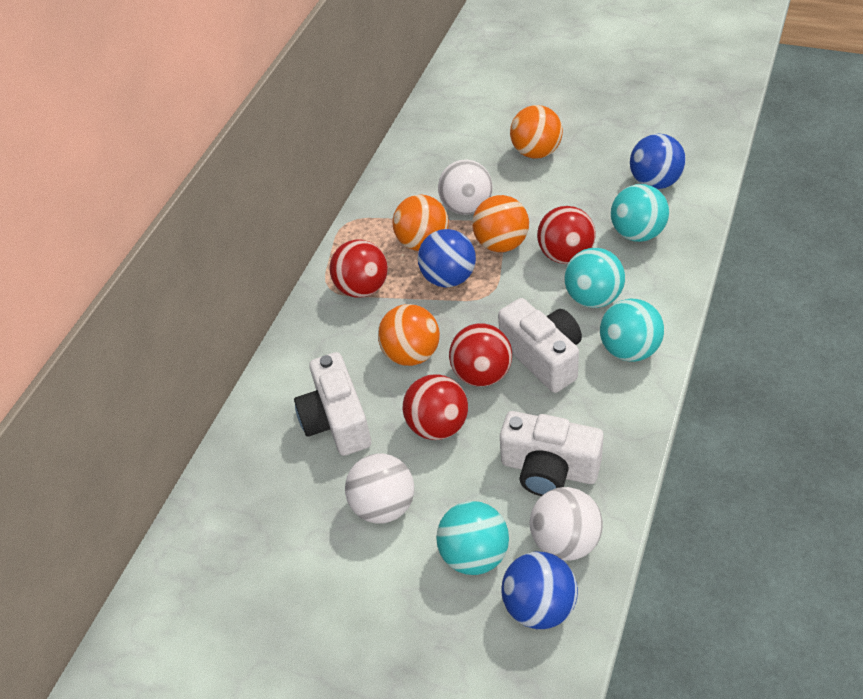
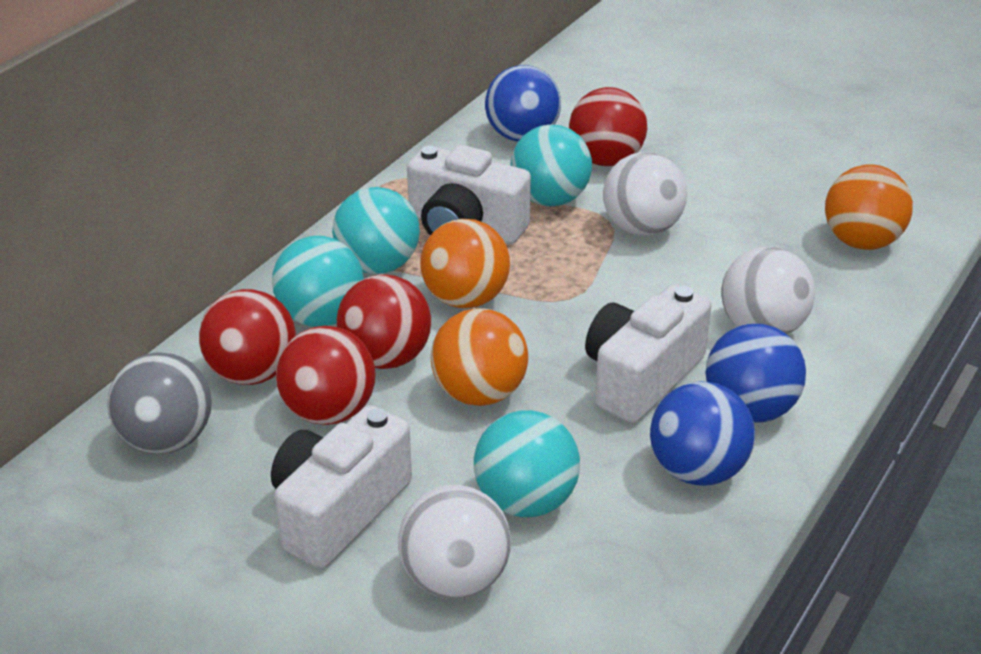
grey ball: 0 -> 1
orange ball: 4 -> 3

